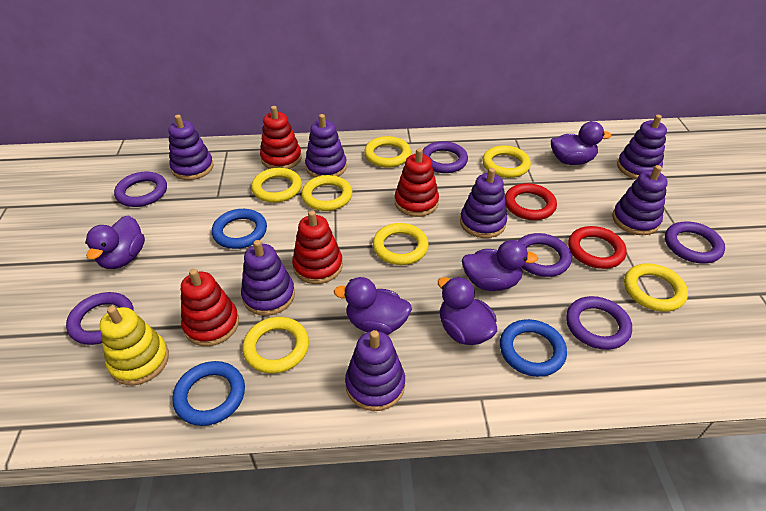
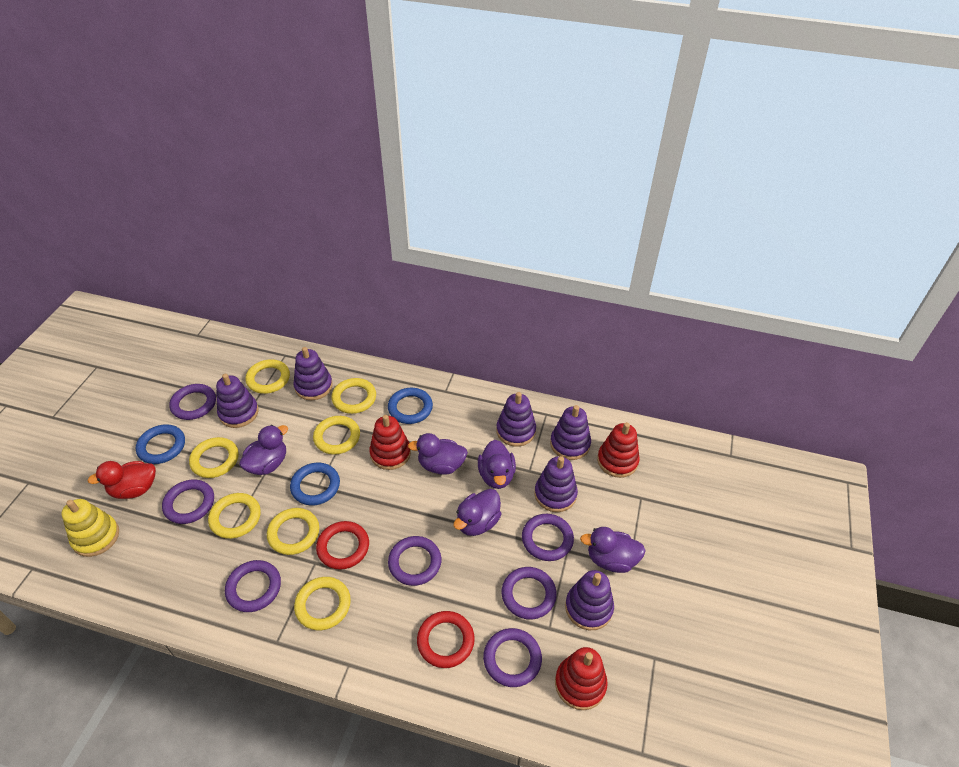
purple ring: 6 -> 7
purple stacking toy: 7 -> 6
red duck: 0 -> 1
red stacking toy: 4 -> 3

